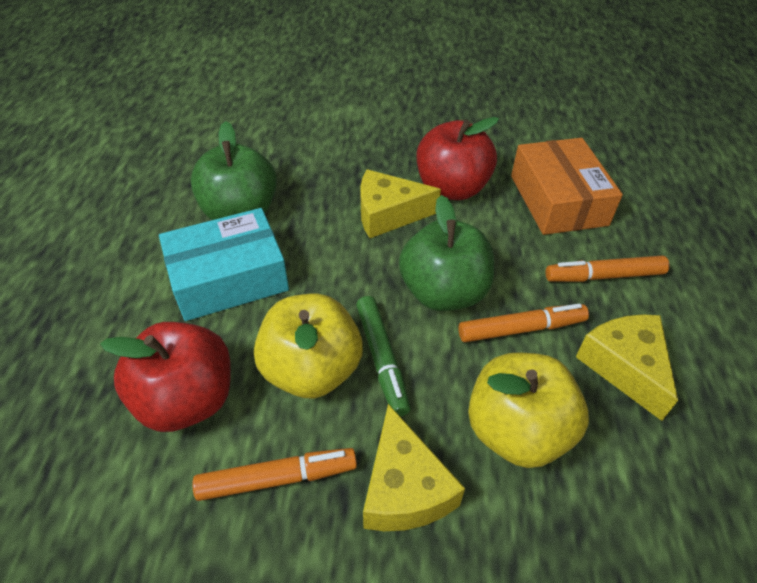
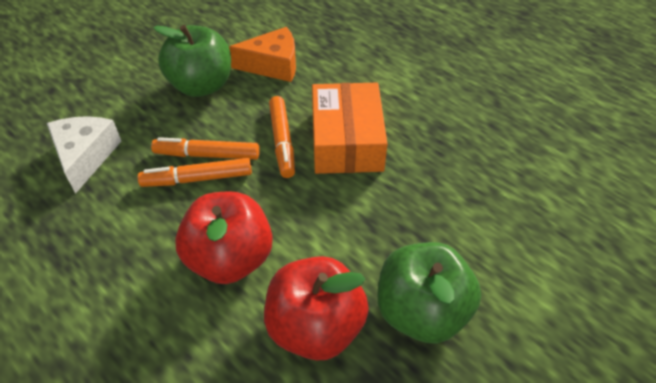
green marker: 1 -> 0
orange cheese: 0 -> 1
turquoise box: 1 -> 0
white cheese: 0 -> 1
yellow apple: 2 -> 0
yellow cheese: 3 -> 0

